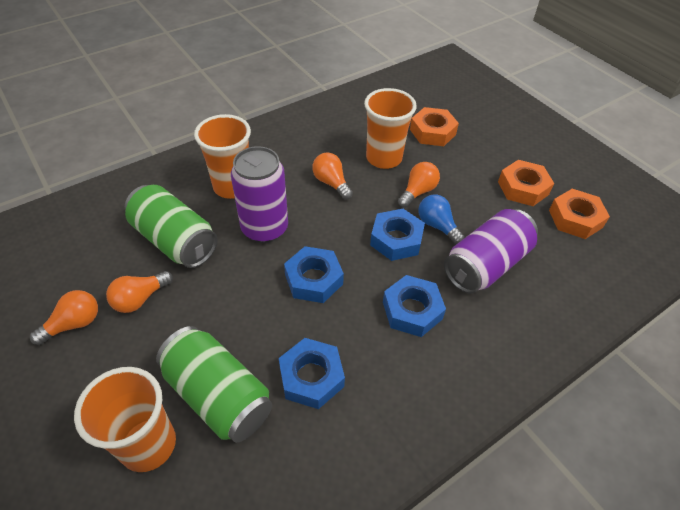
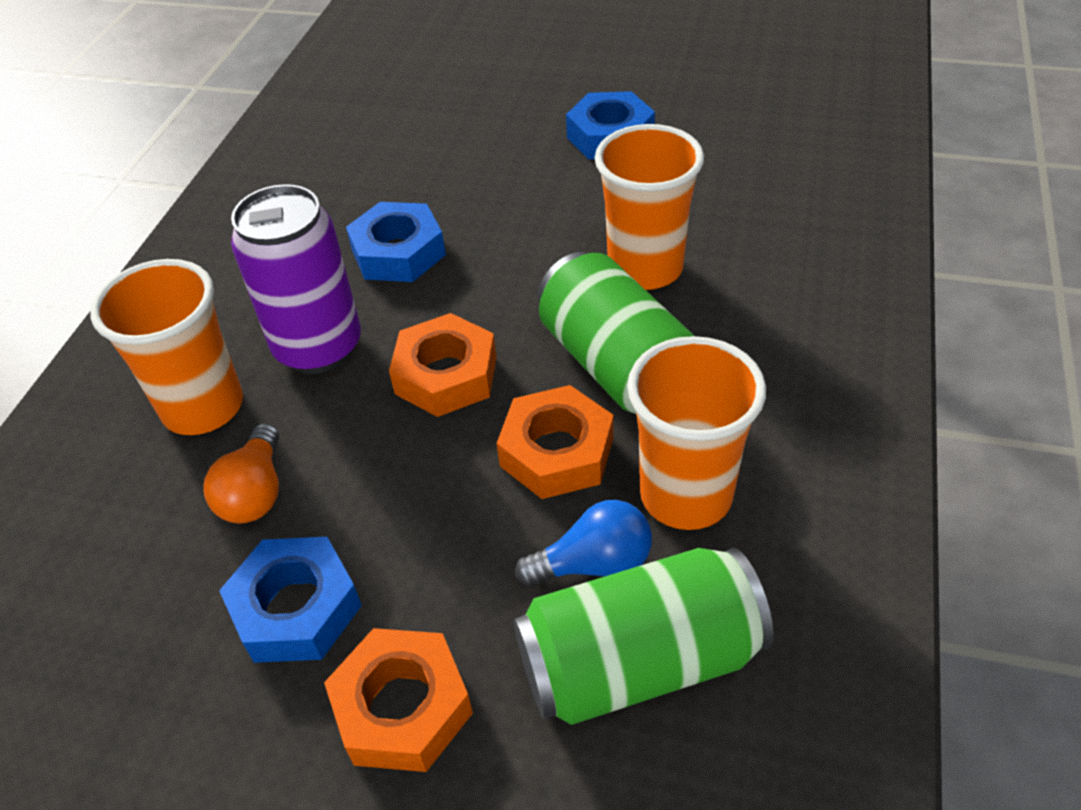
blue nut: 4 -> 3
orange light bulb: 4 -> 1
purple can: 2 -> 1

